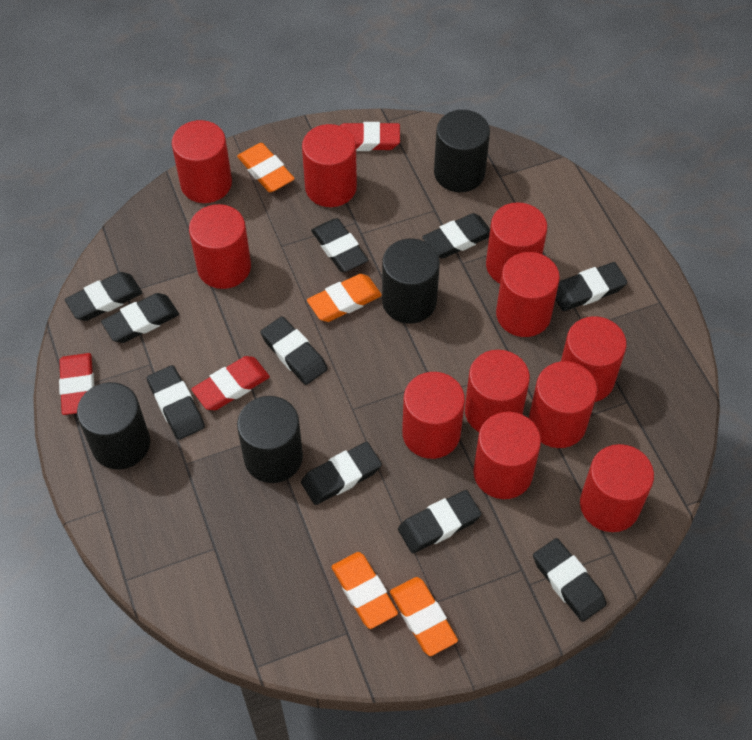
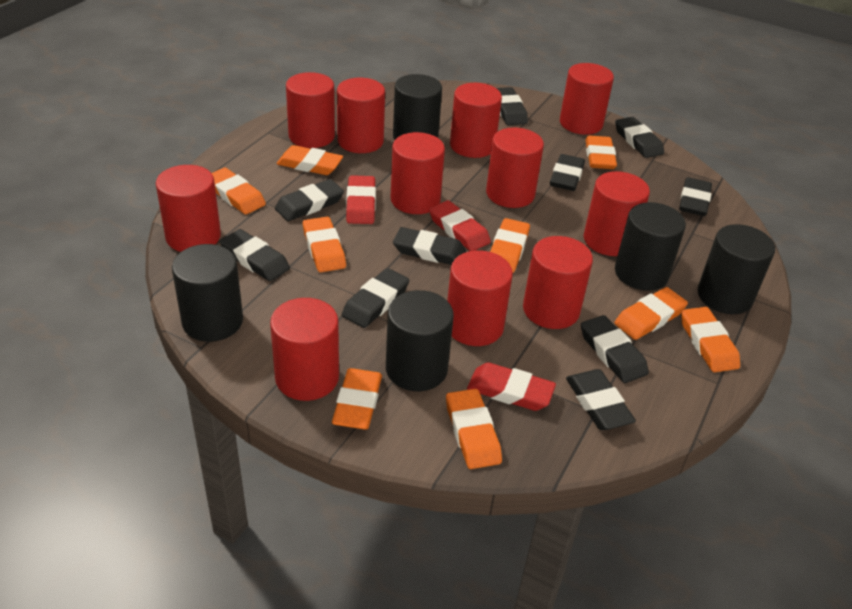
black cylinder: 4 -> 5
orange eraser: 4 -> 9

